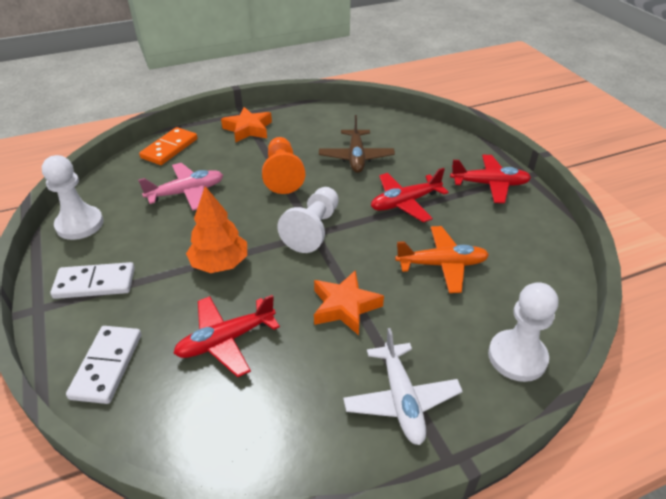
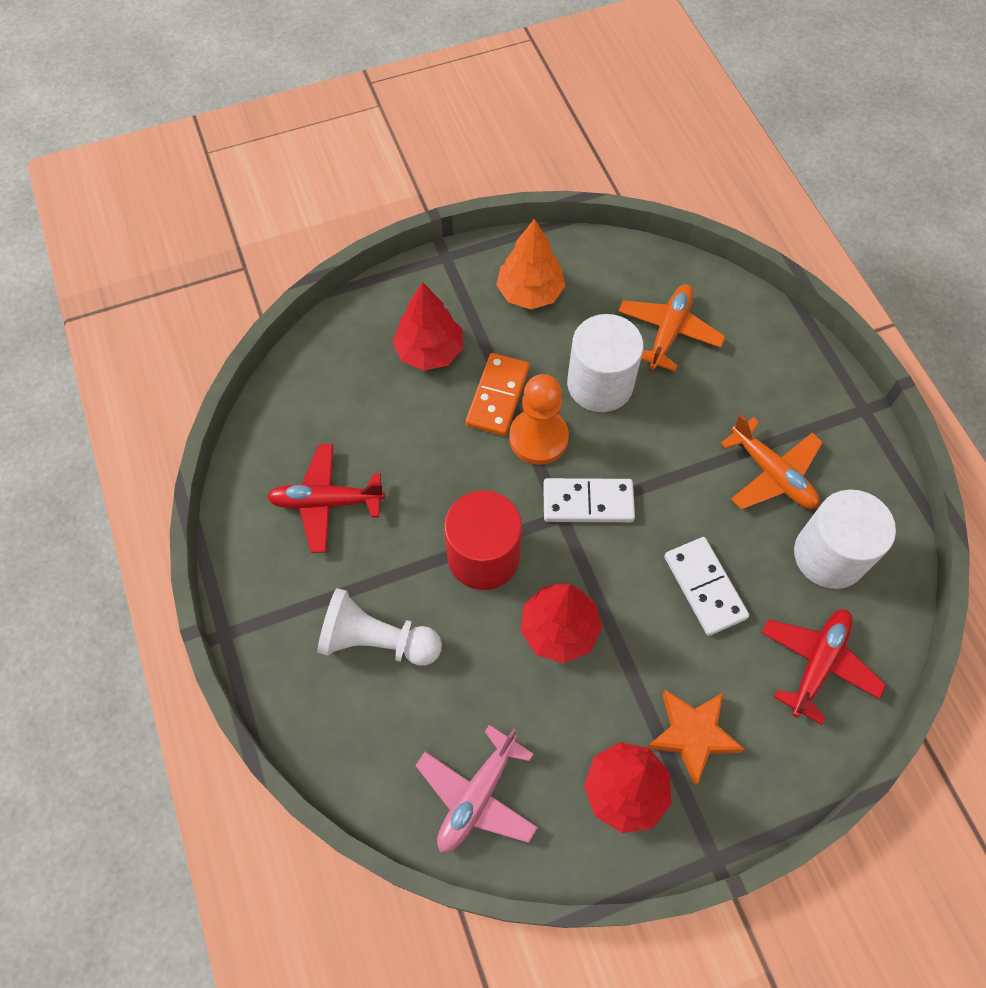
brown plane: 1 -> 0
orange plane: 1 -> 2
orange star: 2 -> 1
red cylinder: 0 -> 1
red plane: 3 -> 2
red tree: 0 -> 3
white cylinder: 0 -> 2
white pawn: 3 -> 1
white plane: 1 -> 0

